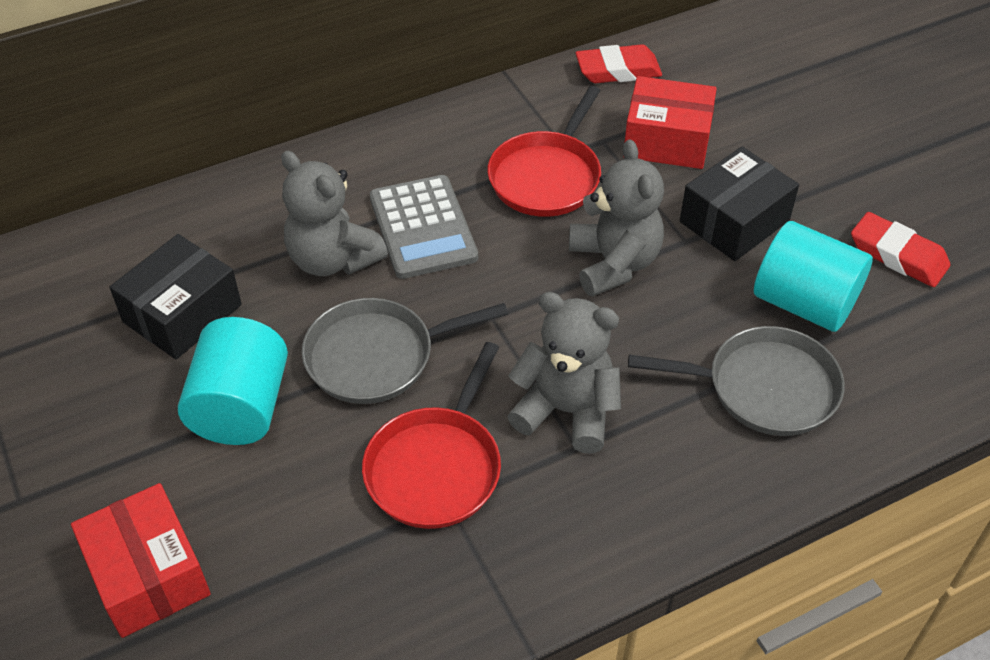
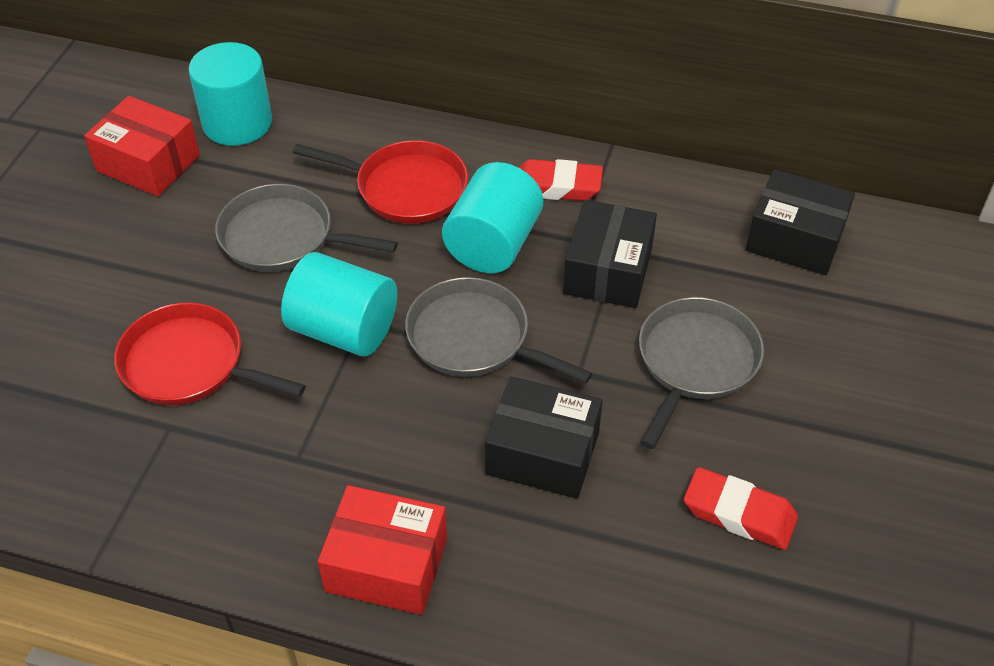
black box: 2 -> 3
grey calculator: 1 -> 0
grey pan: 2 -> 3
grey teddy bear: 3 -> 0
turquoise cylinder: 2 -> 3

